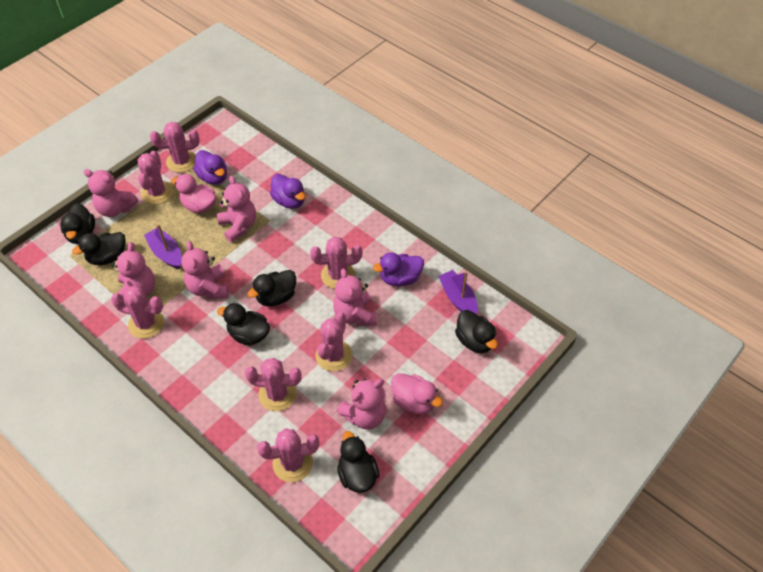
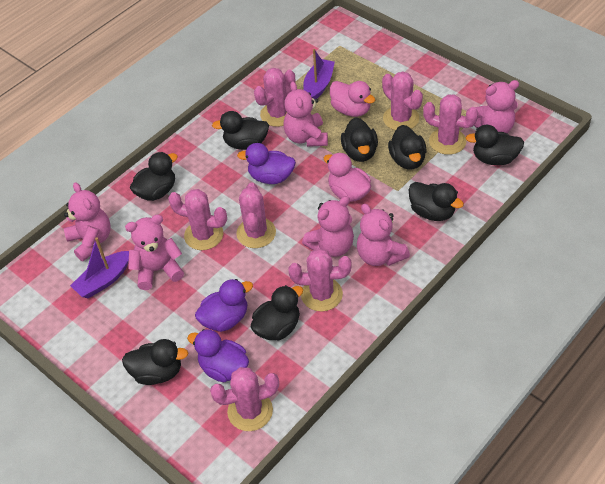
black duck: 6 -> 8

